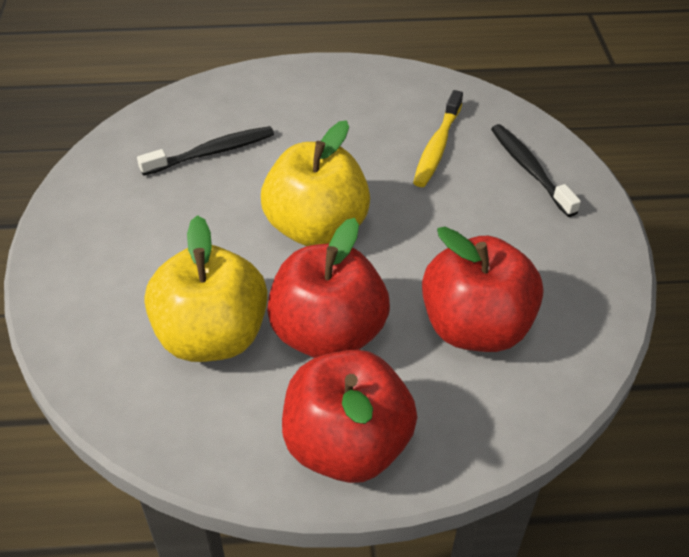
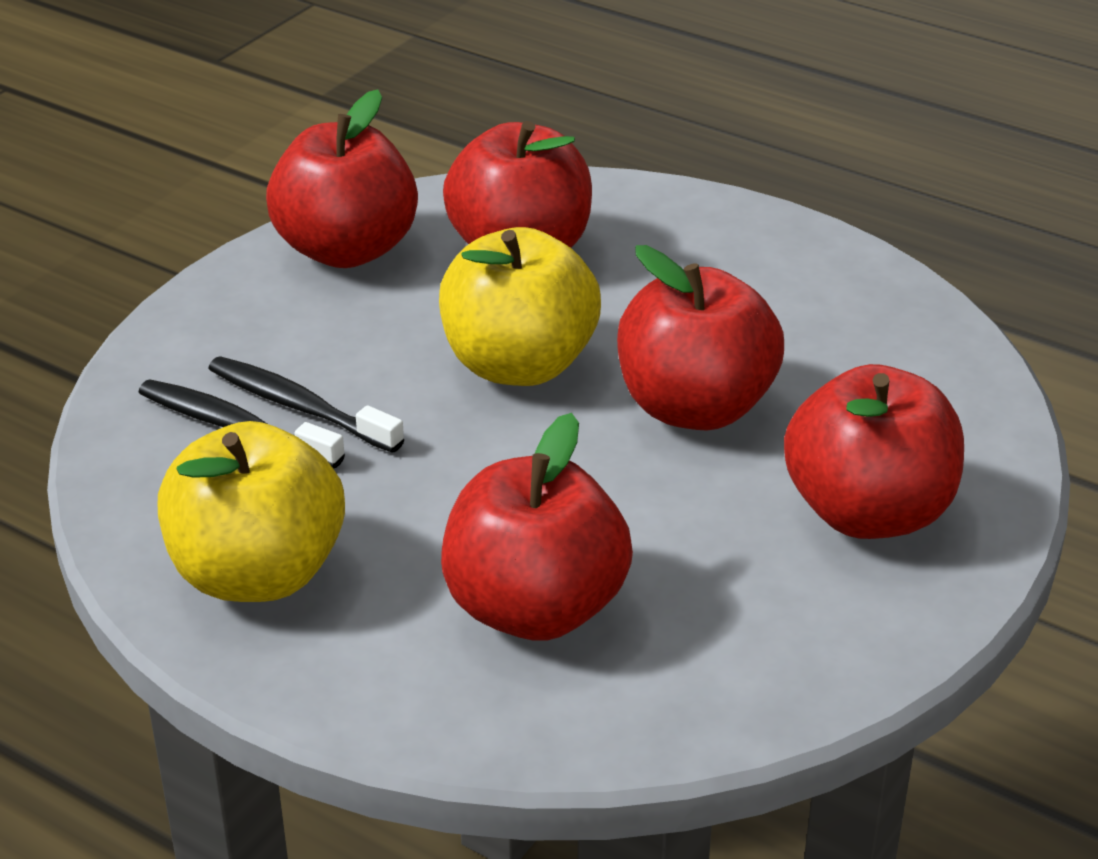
red apple: 3 -> 5
yellow toothbrush: 1 -> 0

